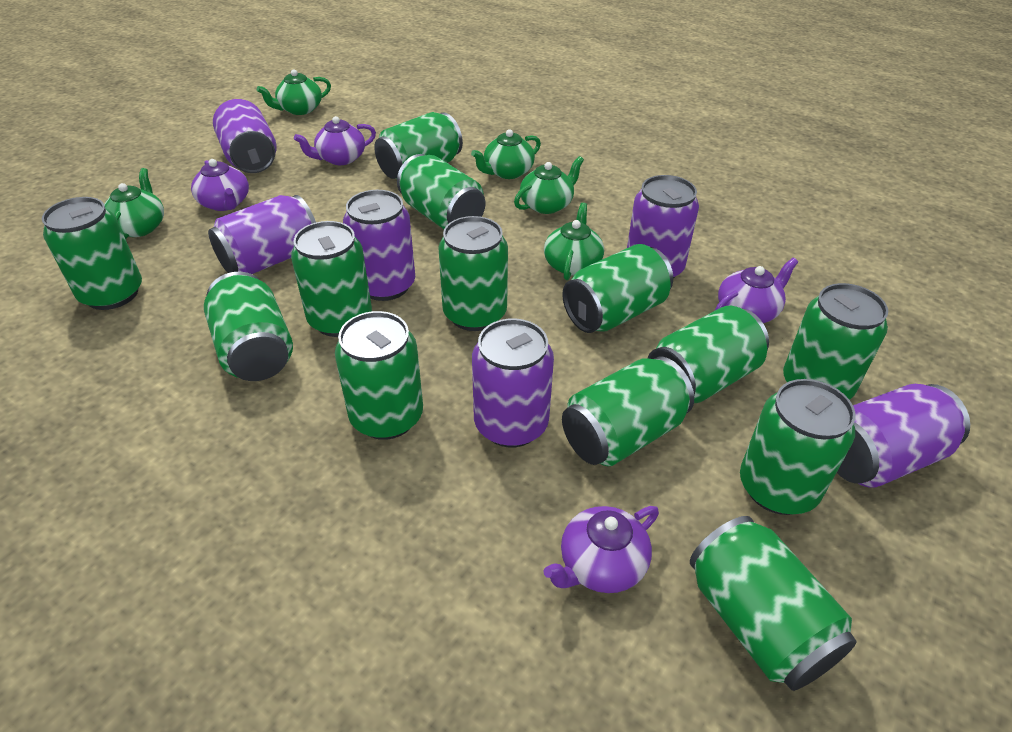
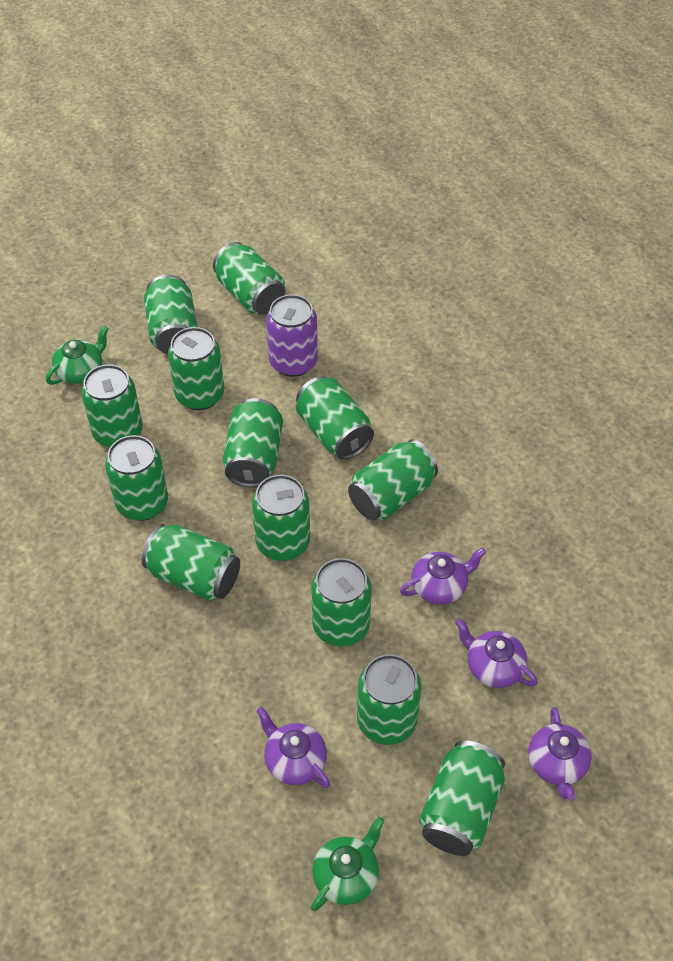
green teapot: 5 -> 2
purple can: 6 -> 1

